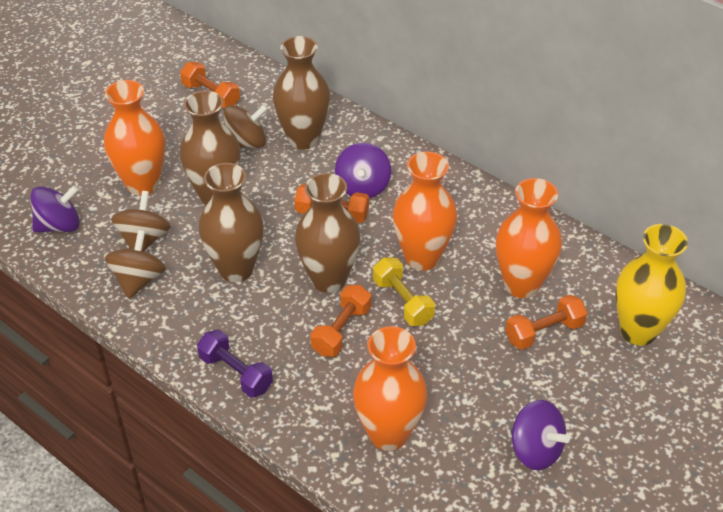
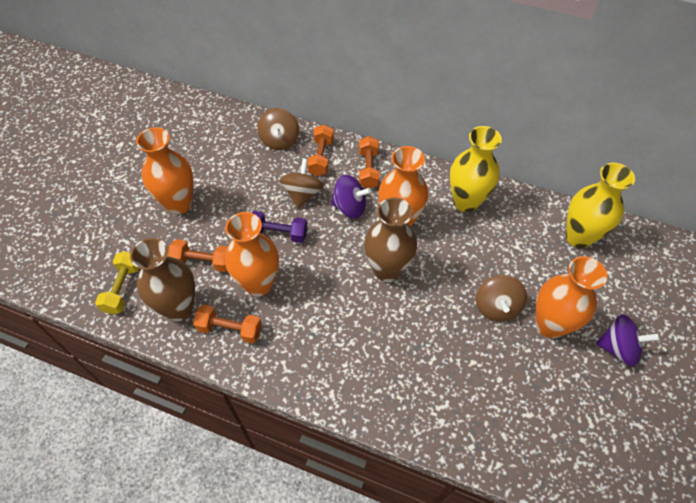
brown vase: 4 -> 2
purple spinning top: 3 -> 2
yellow vase: 1 -> 2

